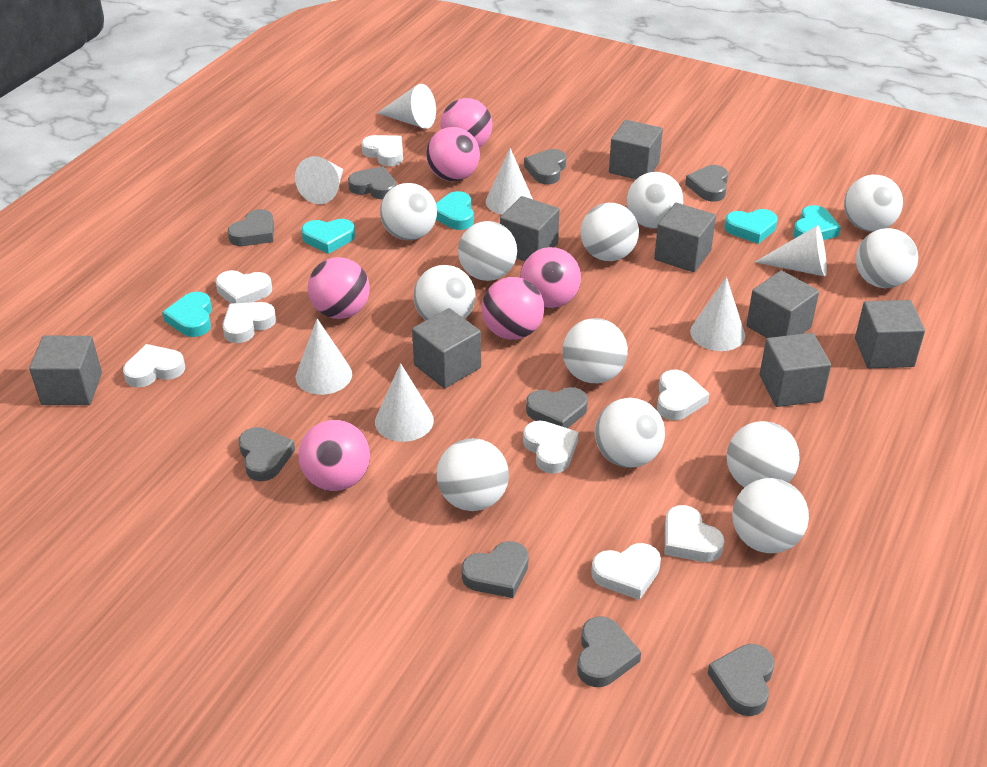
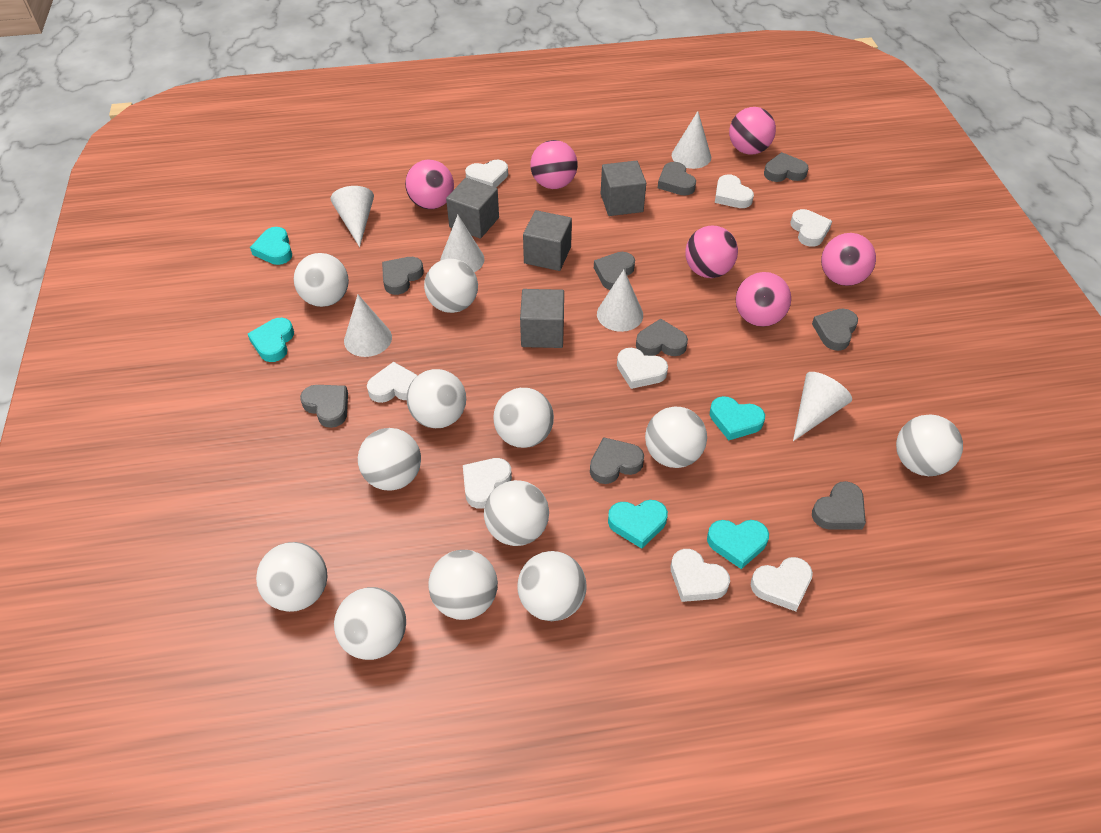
grey cube: 8 -> 4
white cone: 7 -> 6

